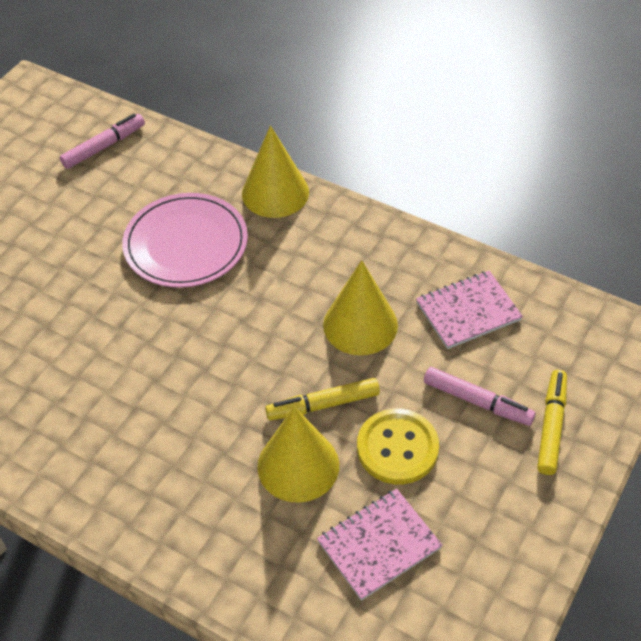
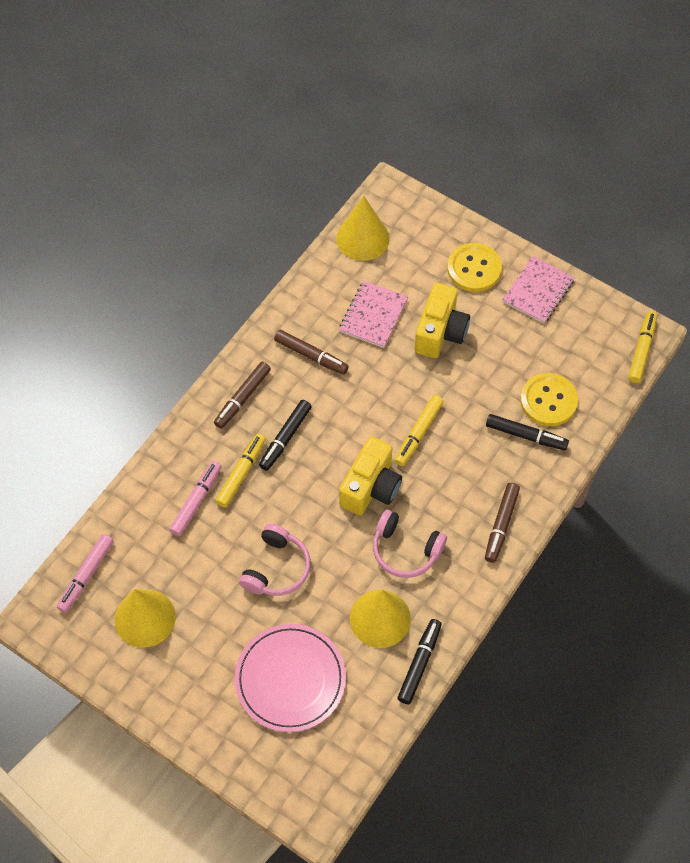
black marker: 0 -> 3
brown marker: 0 -> 3
pink headphones: 0 -> 2
yellow button: 1 -> 2
yellow camera: 0 -> 2
yellow marker: 2 -> 3

